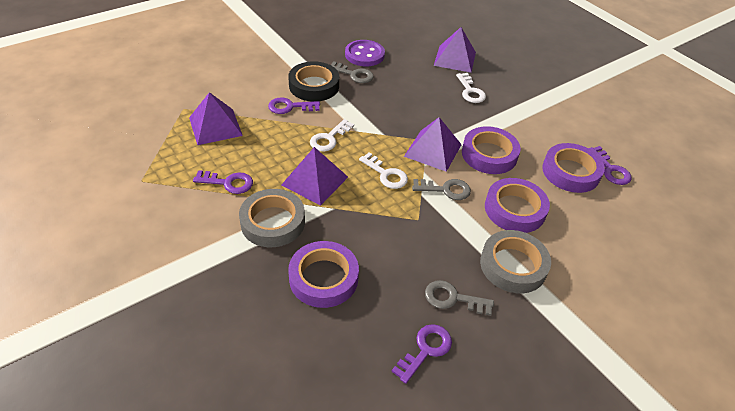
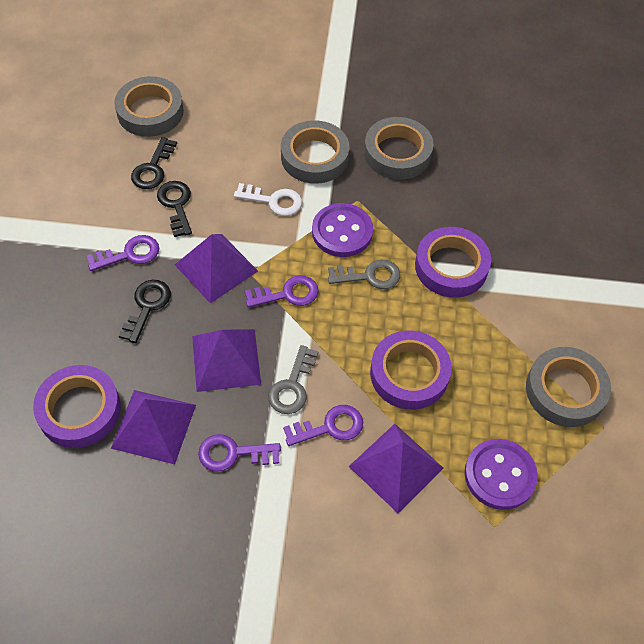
black key: 0 -> 3
black tape: 1 -> 0
grey key: 3 -> 2
grey tape: 2 -> 4
purple button: 1 -> 2
purple tape: 4 -> 3
white key: 3 -> 1

